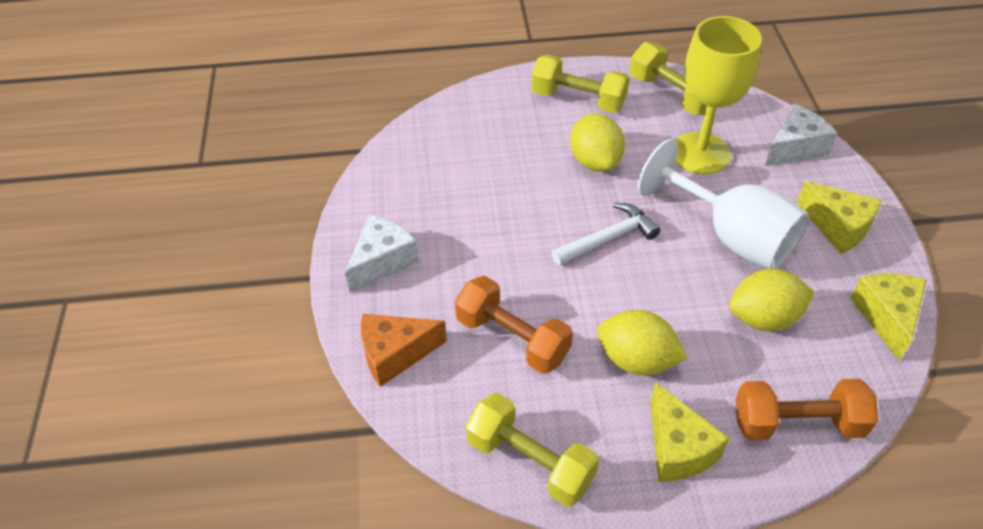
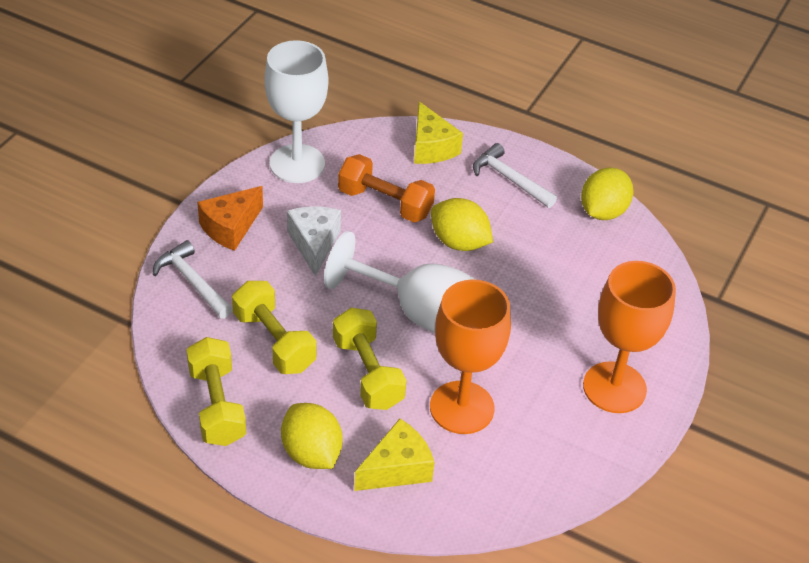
orange dumbbell: 2 -> 1
orange goblet: 0 -> 2
white cheese: 2 -> 1
white goblet: 1 -> 2
white hammer: 1 -> 2
yellow cheese: 3 -> 2
yellow goblet: 1 -> 0

